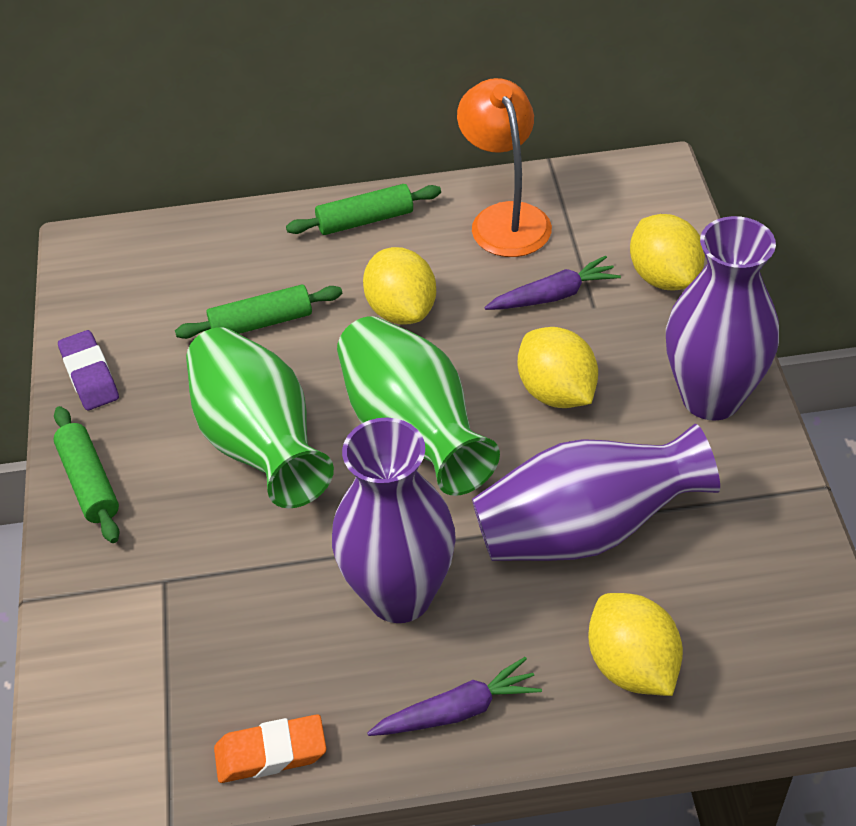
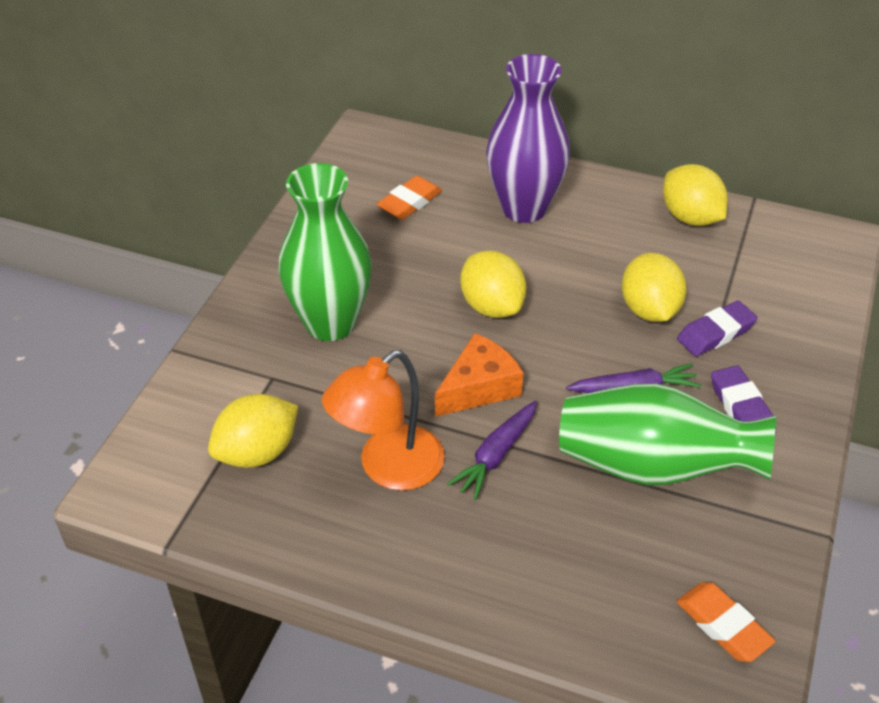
green rolling pin: 3 -> 0
orange cheese: 0 -> 1
orange eraser: 1 -> 2
purple eraser: 1 -> 2
purple vase: 3 -> 1

